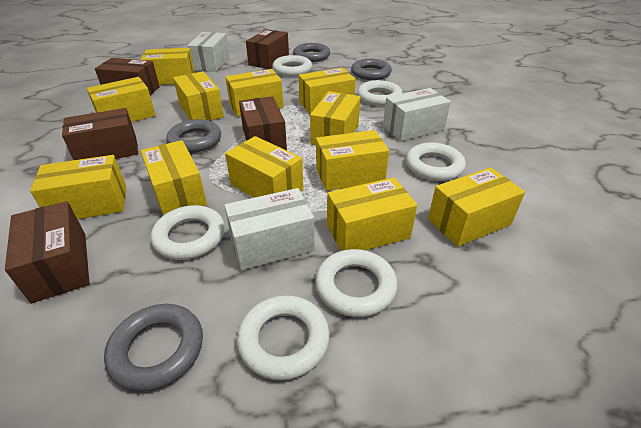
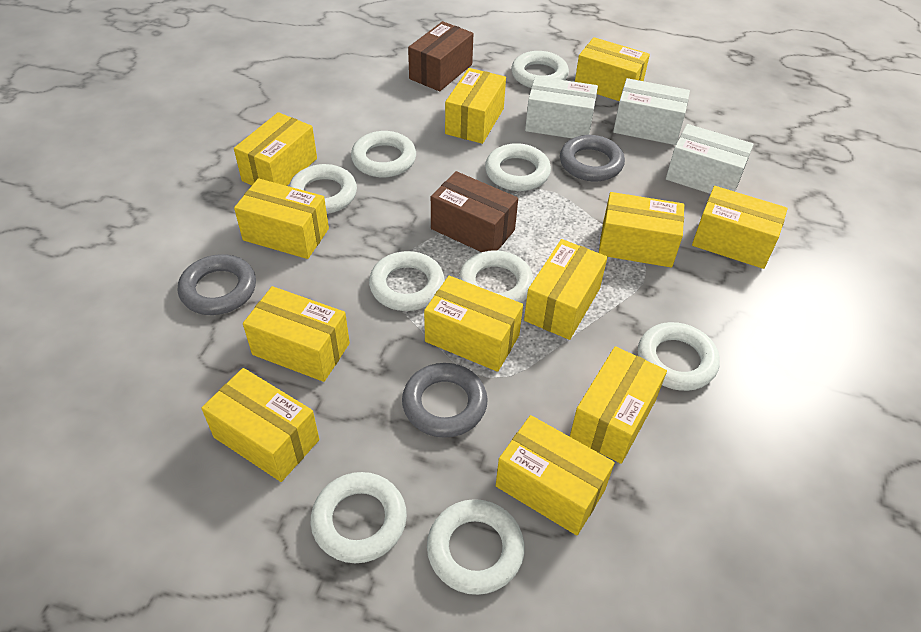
brown box: 5 -> 2
grey ring: 4 -> 3
white ring: 6 -> 9

